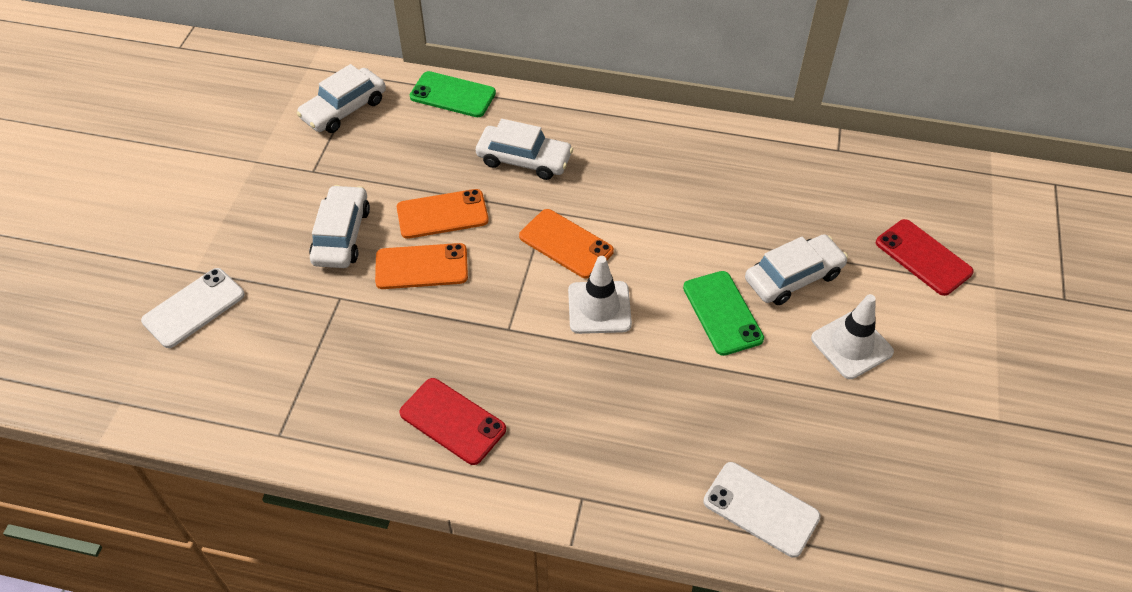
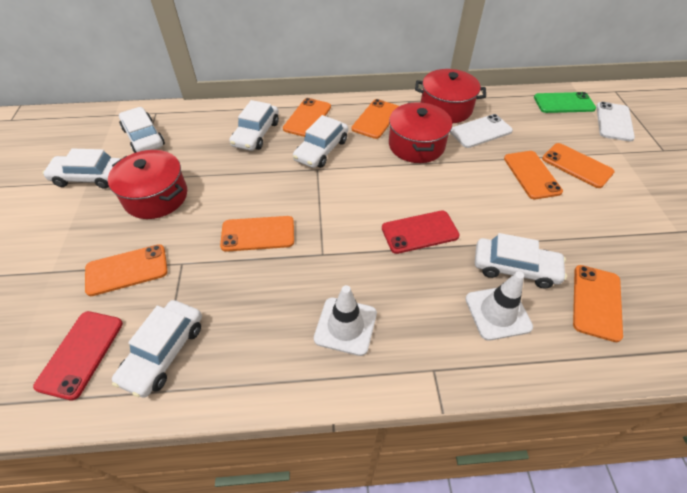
green phone: 2 -> 1
orange phone: 3 -> 7
red pot: 0 -> 3
white car: 4 -> 6

